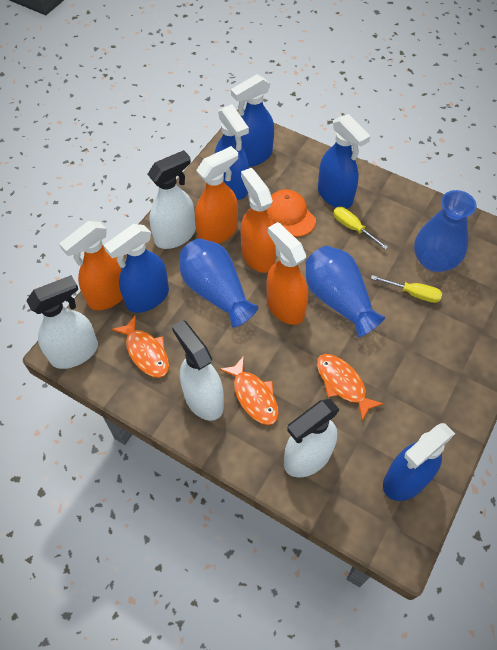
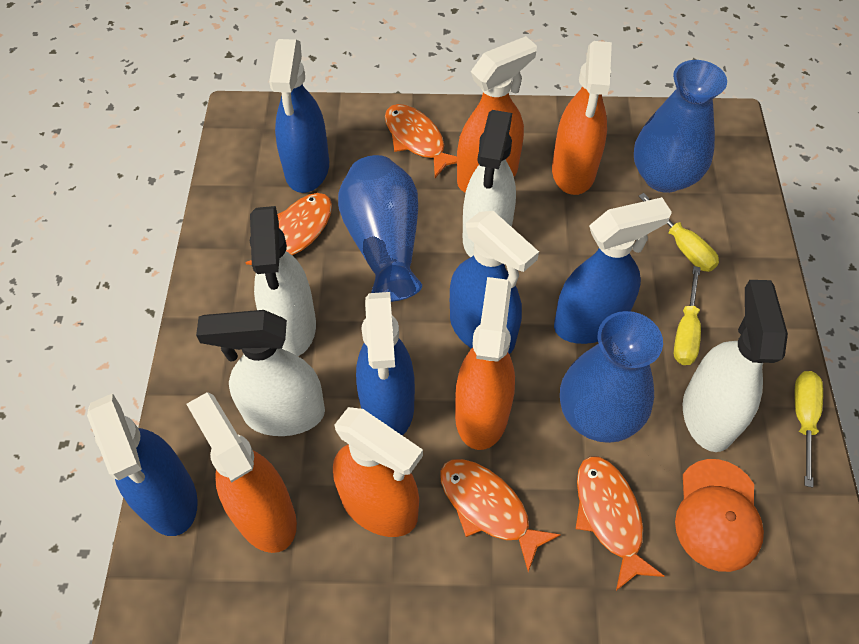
orange fish: 3 -> 4
orange spray bottle: 4 -> 5
yellow screwdriver: 2 -> 3

